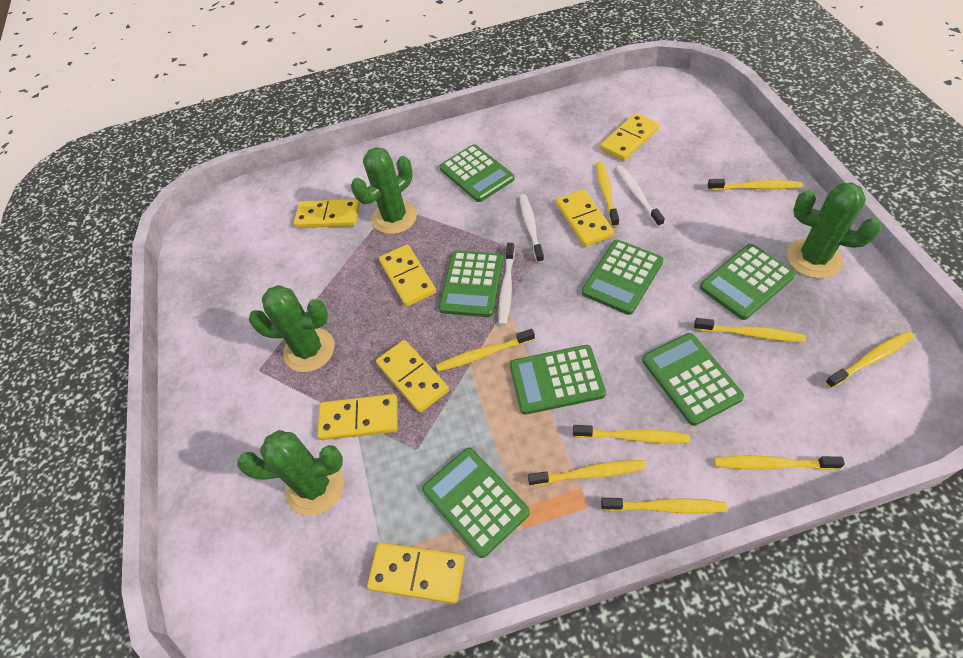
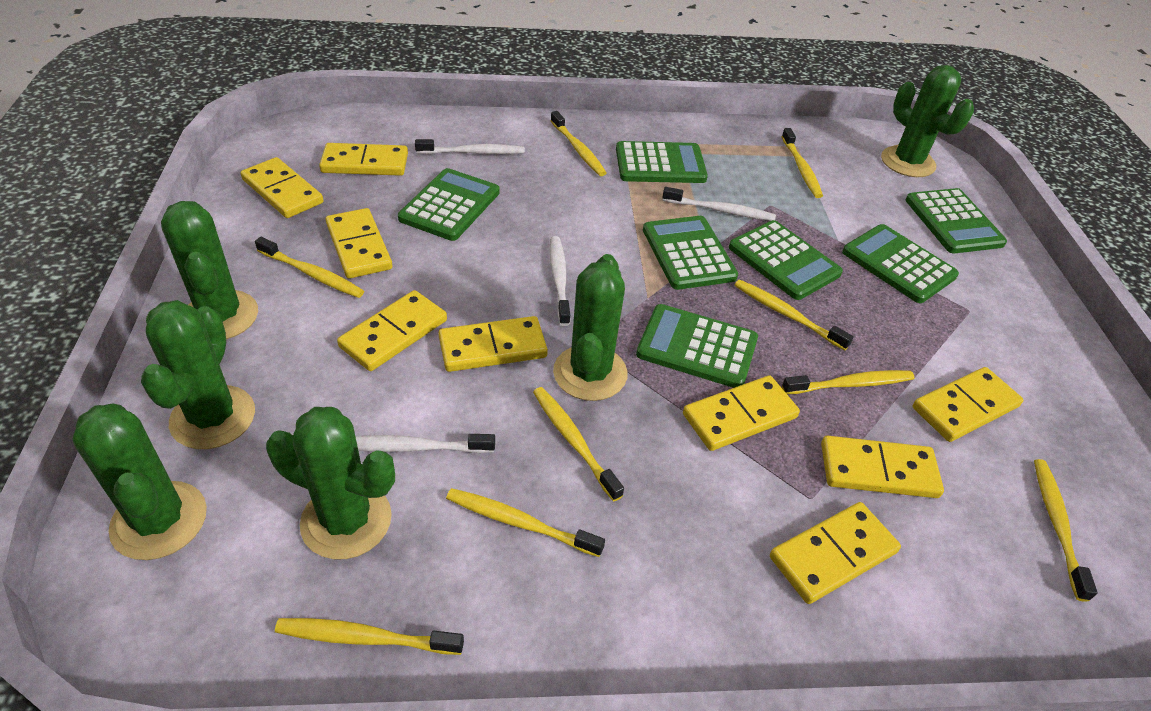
green cactus: 4 -> 6
white toothbrush: 3 -> 4
yellow domino: 7 -> 9

